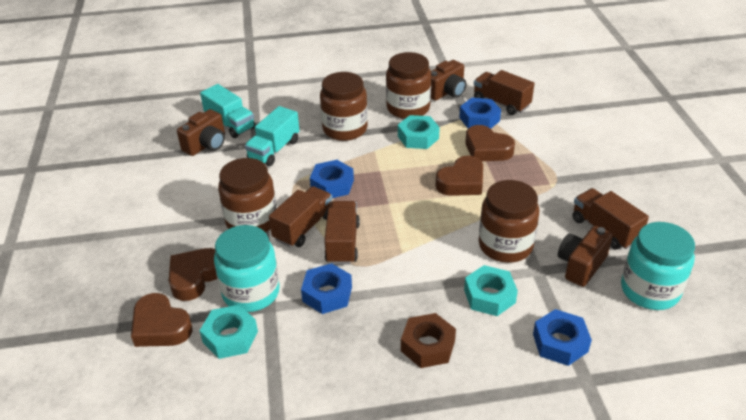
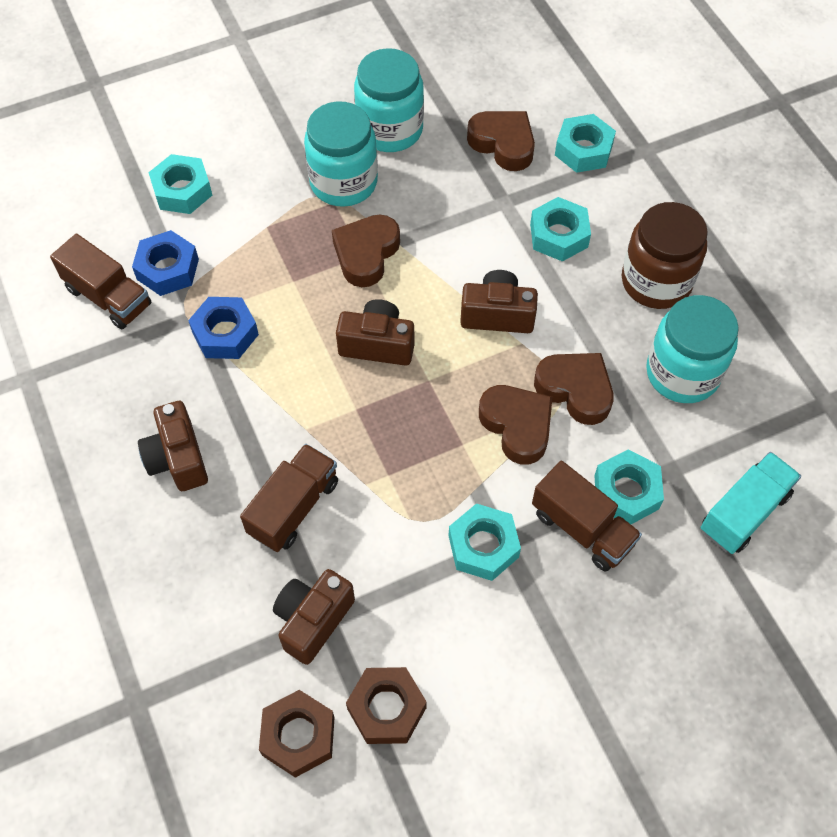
blue nut: 4 -> 2
brown camera: 3 -> 4
brown jar: 4 -> 1
brown nut: 1 -> 2
brown truck: 4 -> 3
turquoise jar: 2 -> 3
turquoise nut: 3 -> 5
turquoise truck: 2 -> 1

